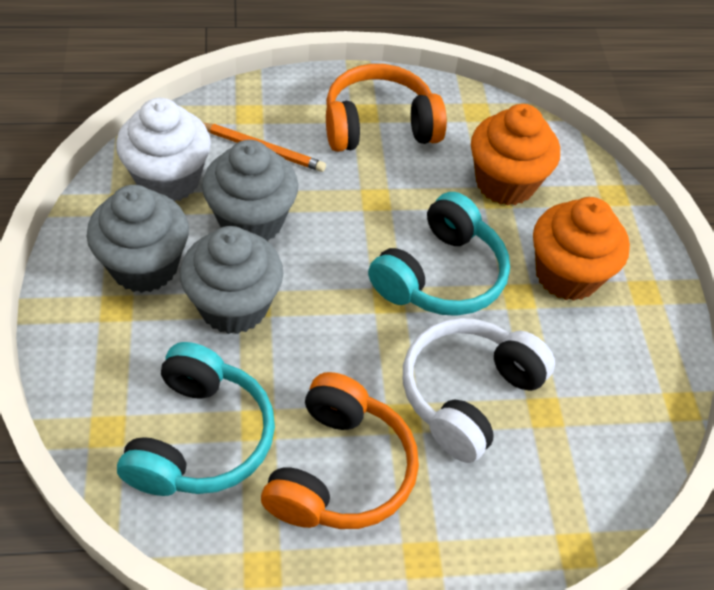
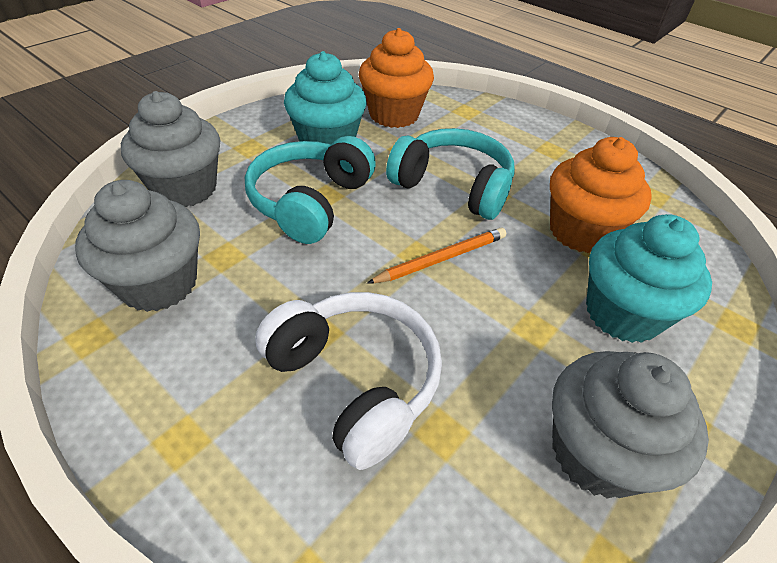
orange headphones: 2 -> 0
turquoise cupcake: 0 -> 2
white cupcake: 1 -> 0

